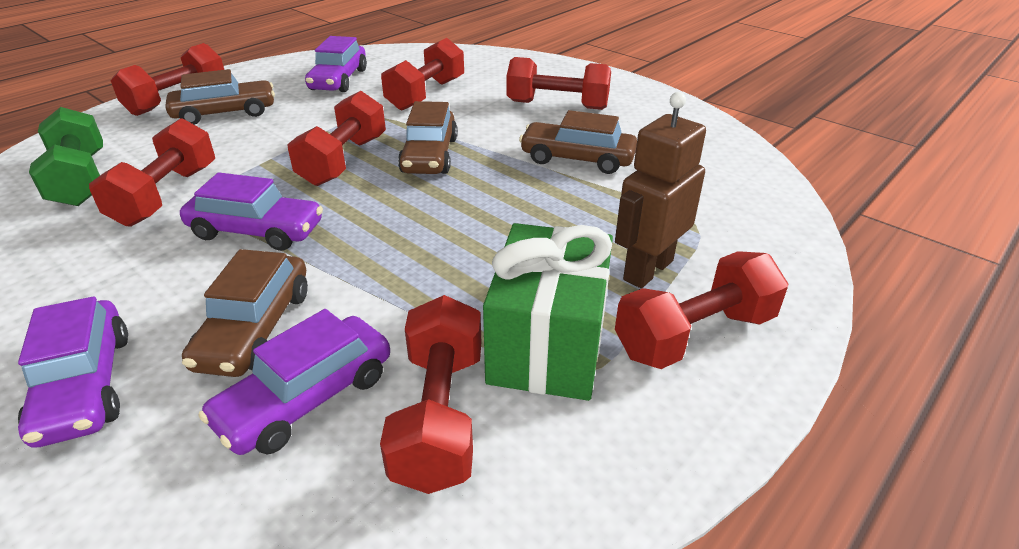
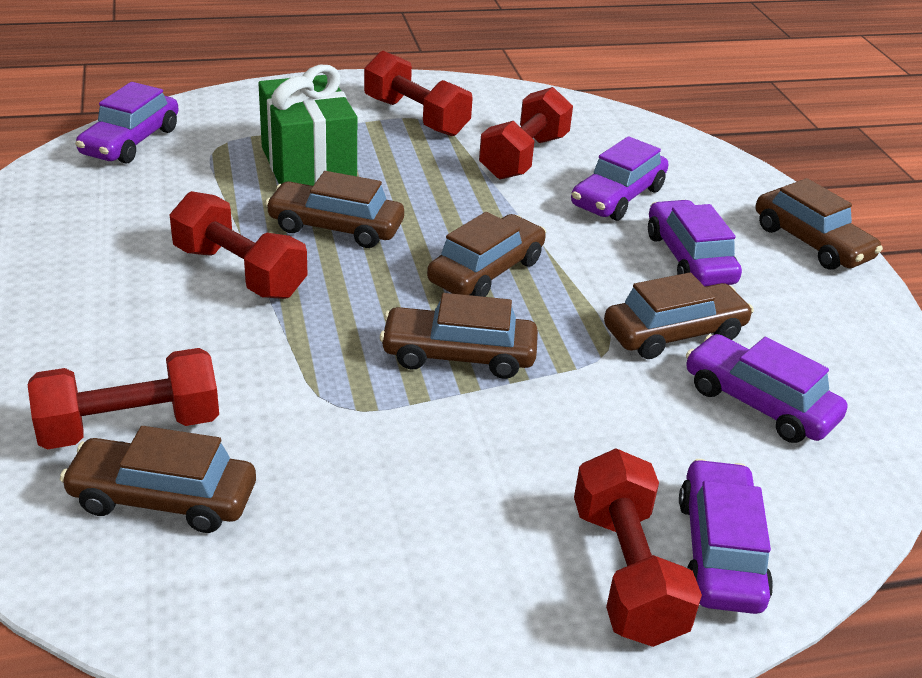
brown car: 4 -> 6
brown robot: 1 -> 0
green dumbbell: 1 -> 0
purple car: 4 -> 5
red dumbbell: 7 -> 5

